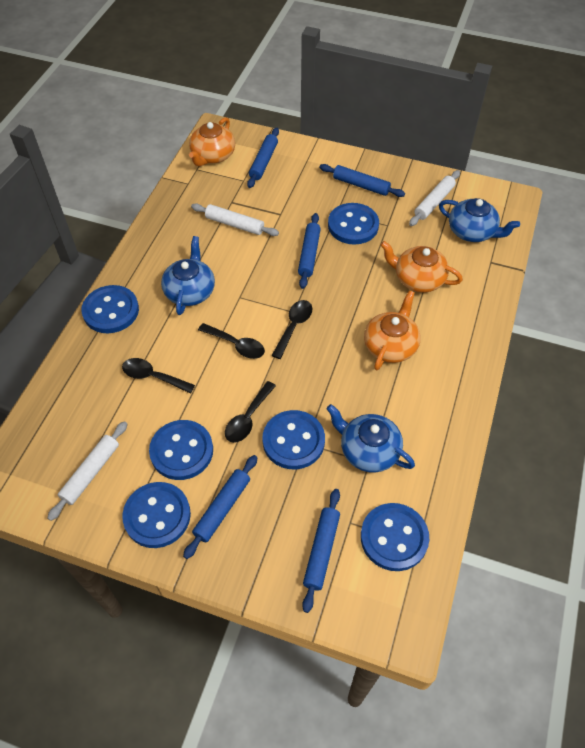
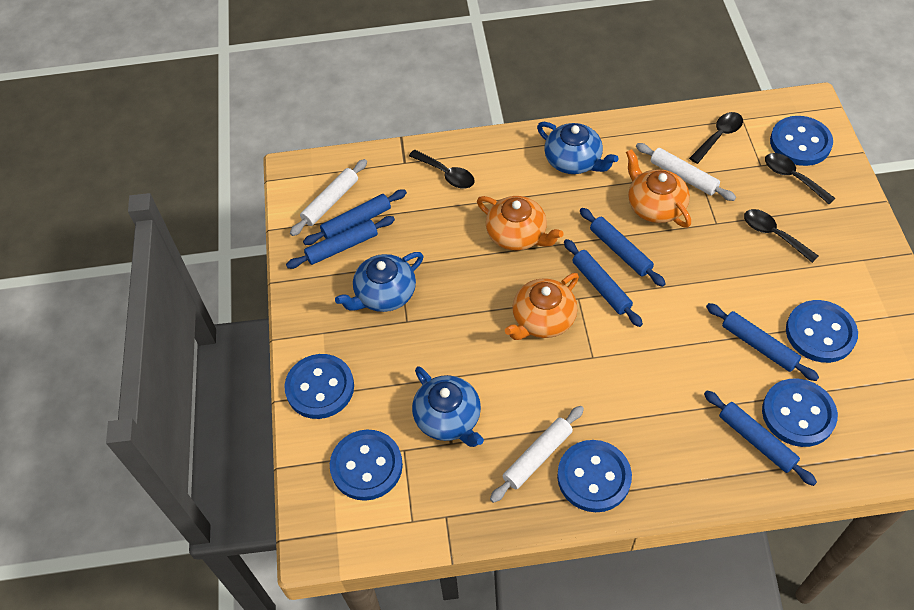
blue rolling pin: 5 -> 6

